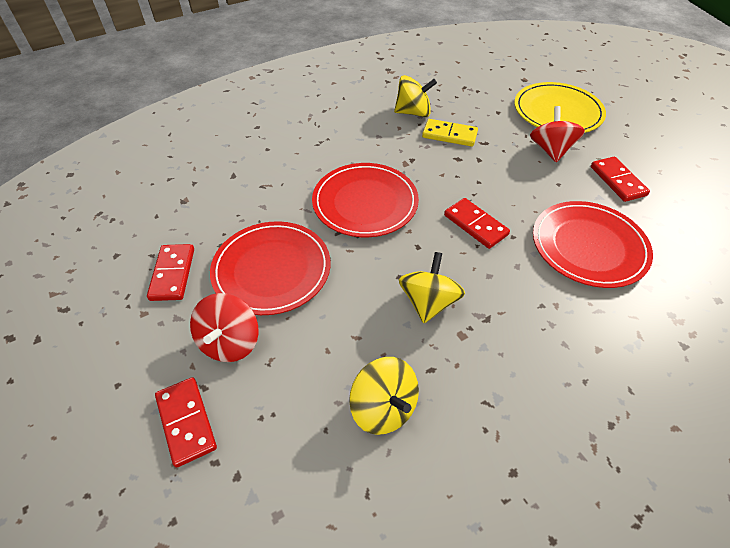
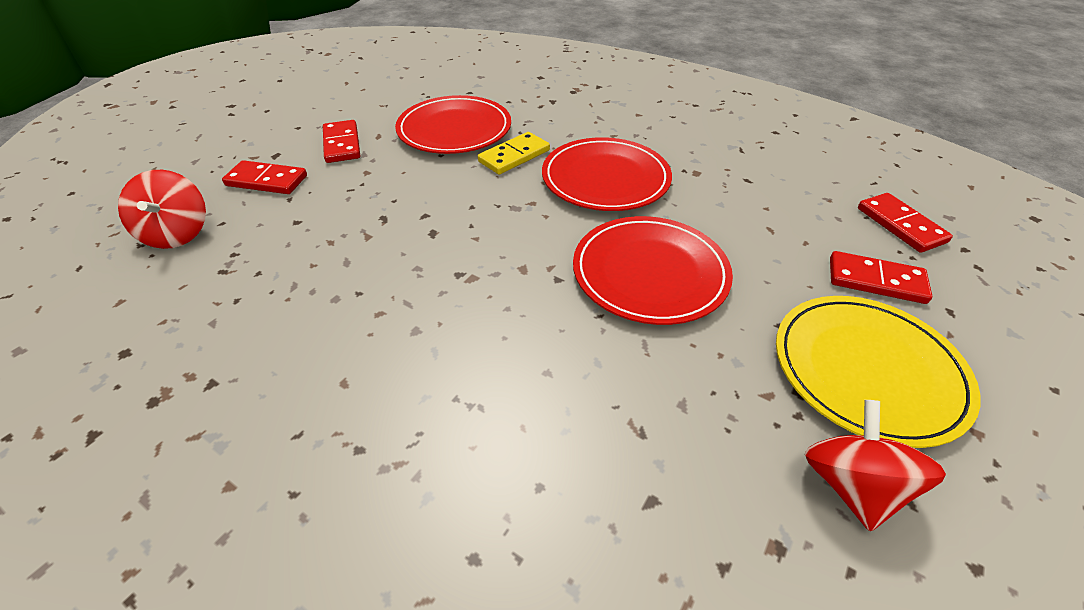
yellow spinning top: 3 -> 0

